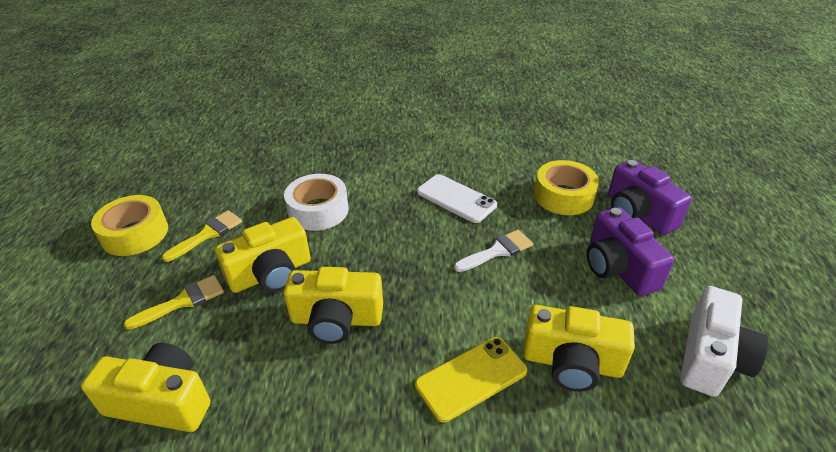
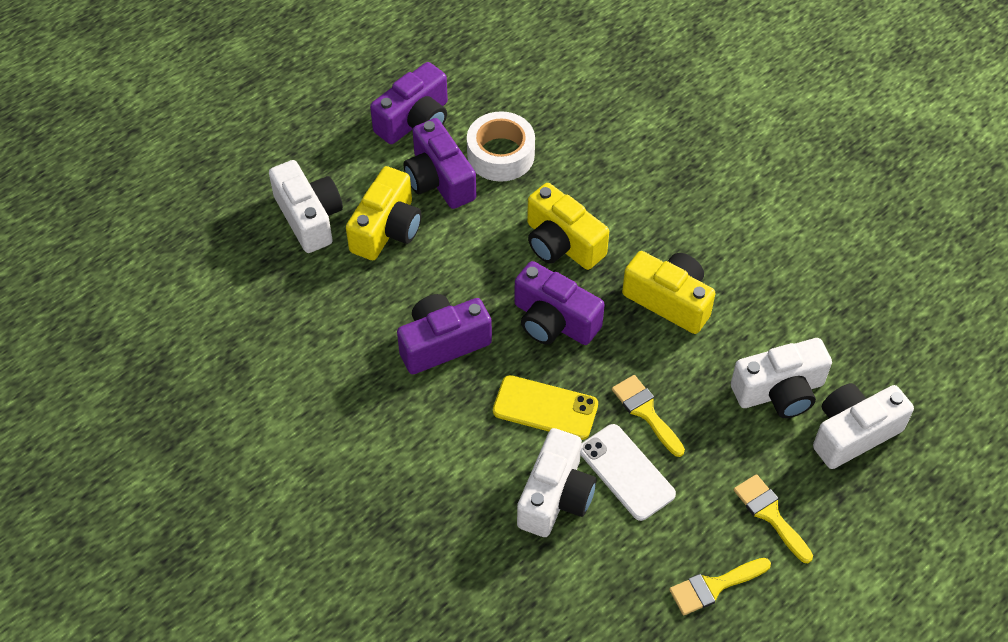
purple camera: 2 -> 4
white brush: 1 -> 0
white camera: 1 -> 4
yellow brush: 2 -> 3
yellow camera: 4 -> 3
yellow tape: 2 -> 0

